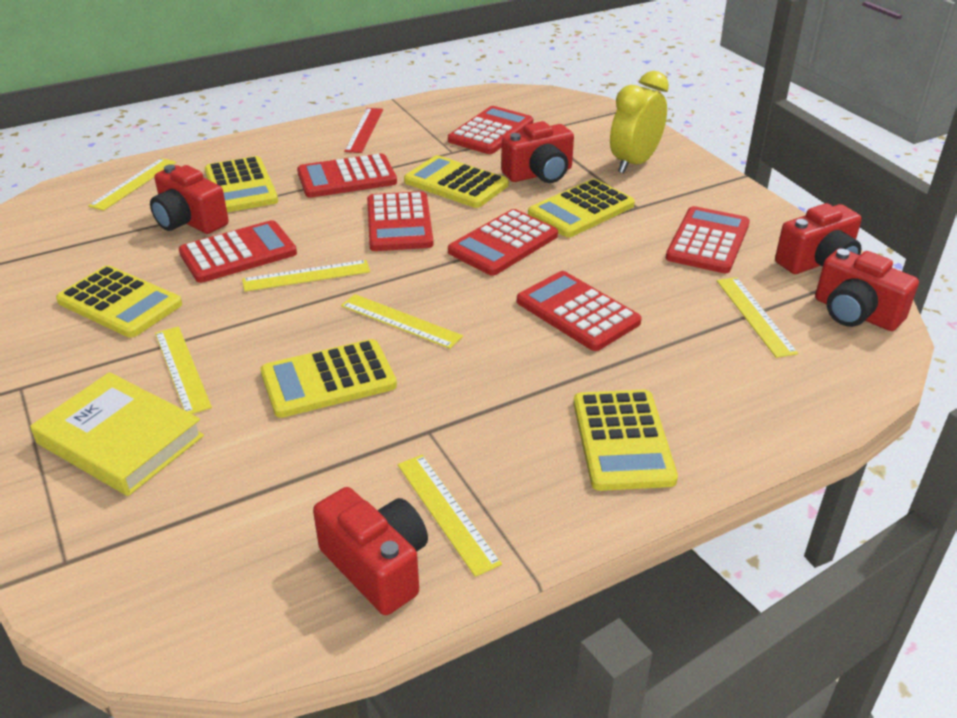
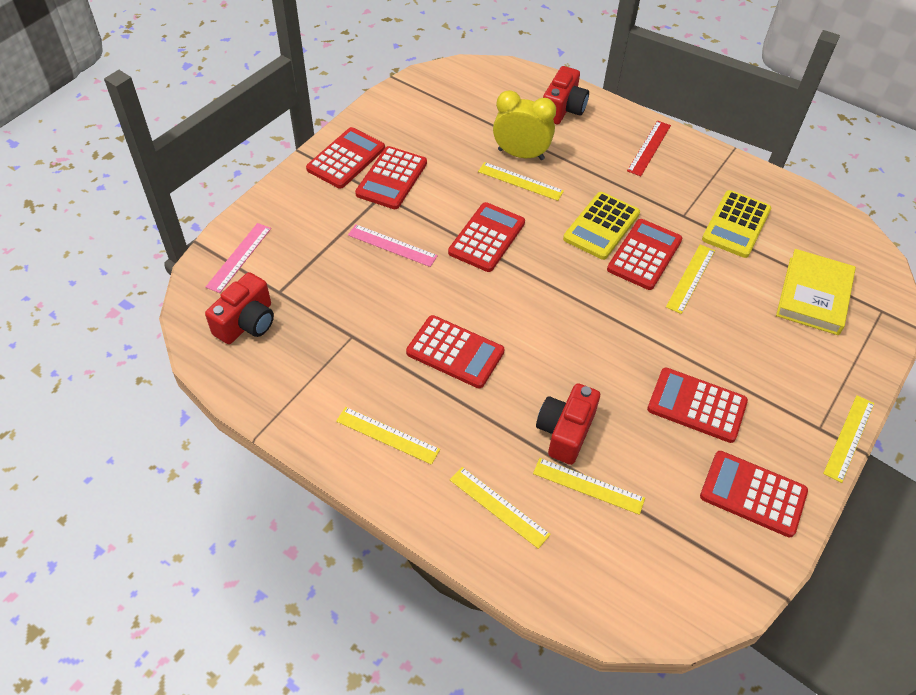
pink ruler: 0 -> 2
red camera: 5 -> 3
yellow calculator: 6 -> 2

